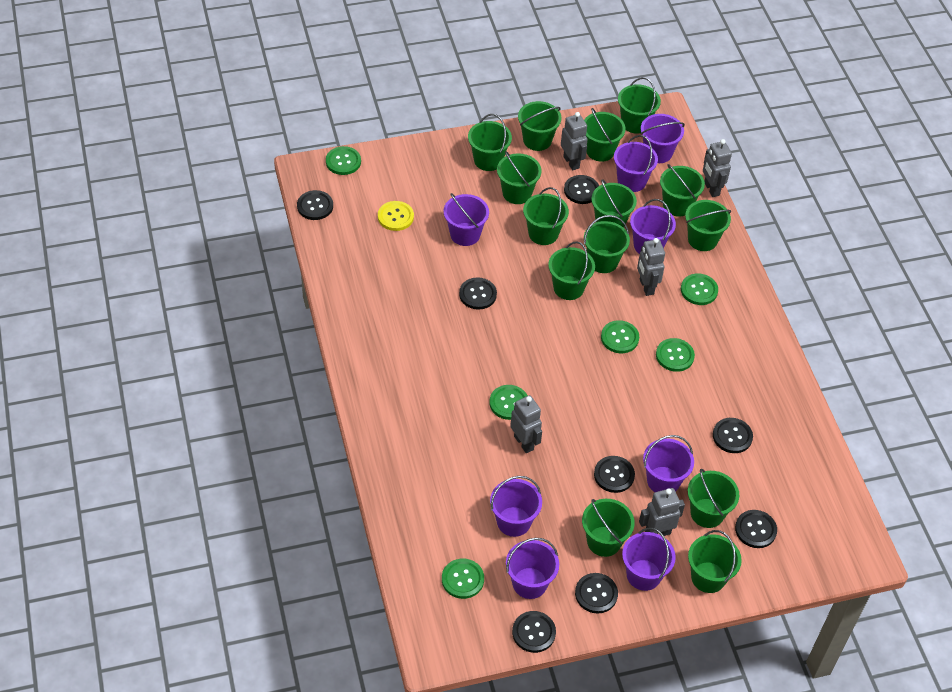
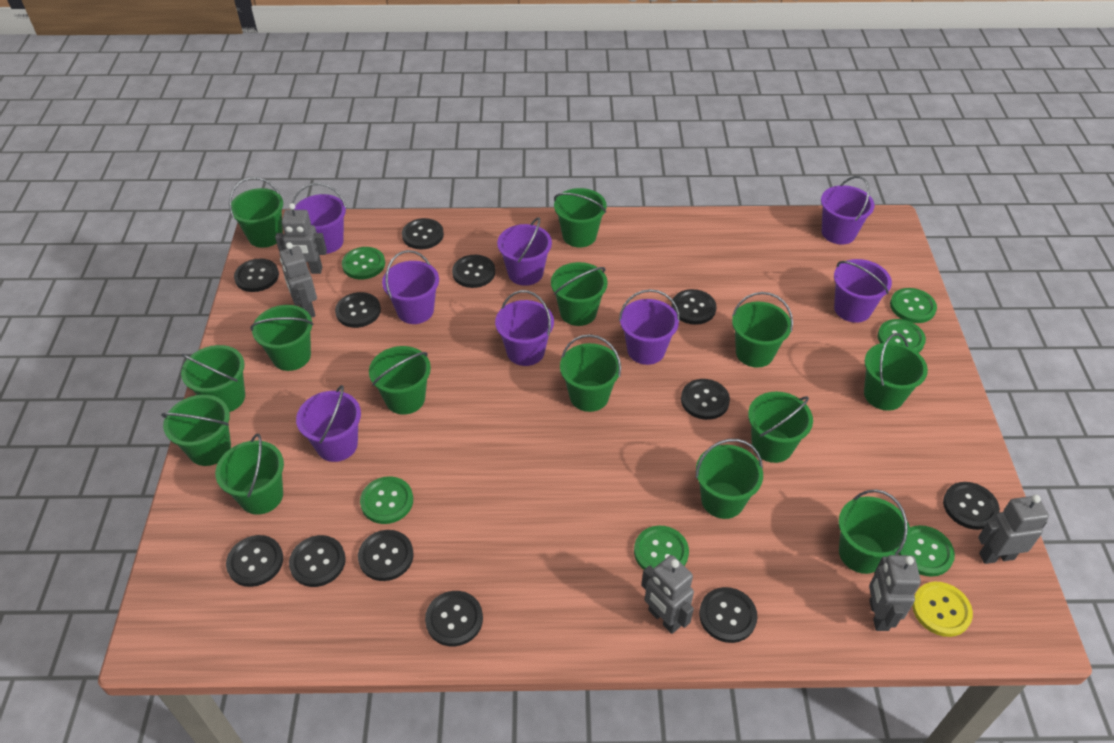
black button: 8 -> 12

